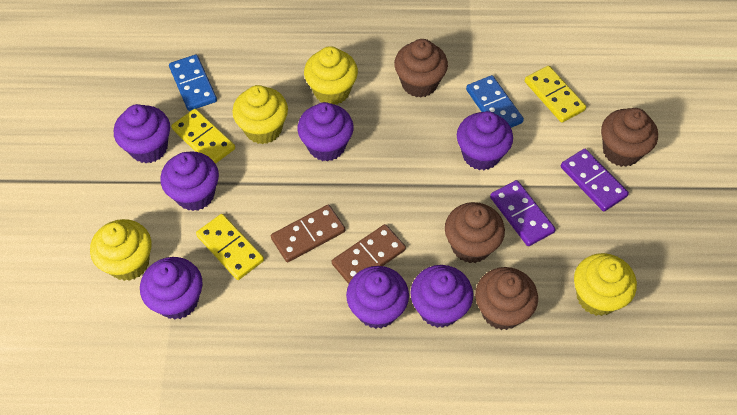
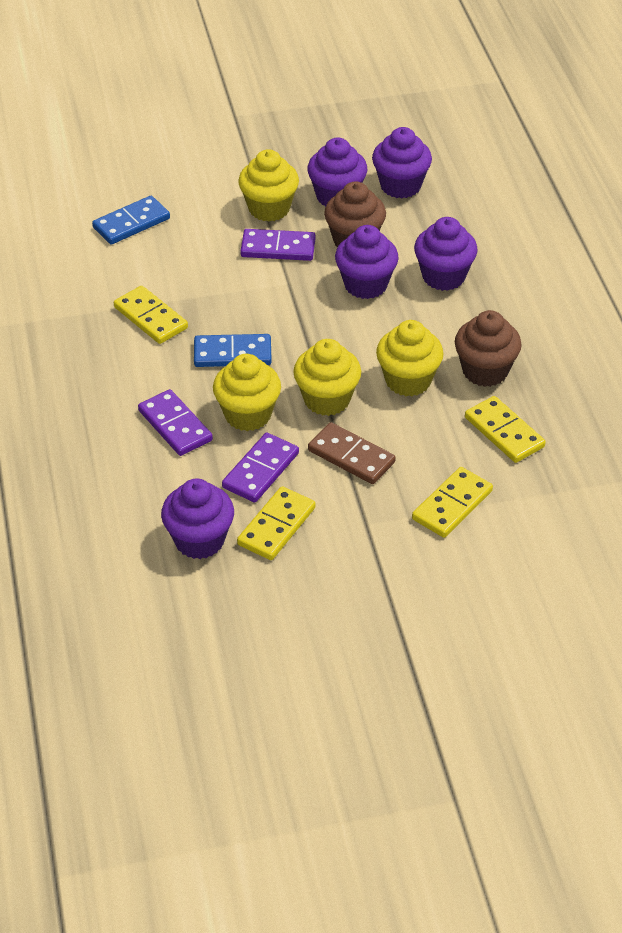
brown cupcake: 4 -> 2
brown domino: 2 -> 1
purple cupcake: 7 -> 5
purple domino: 2 -> 3
yellow domino: 3 -> 4

